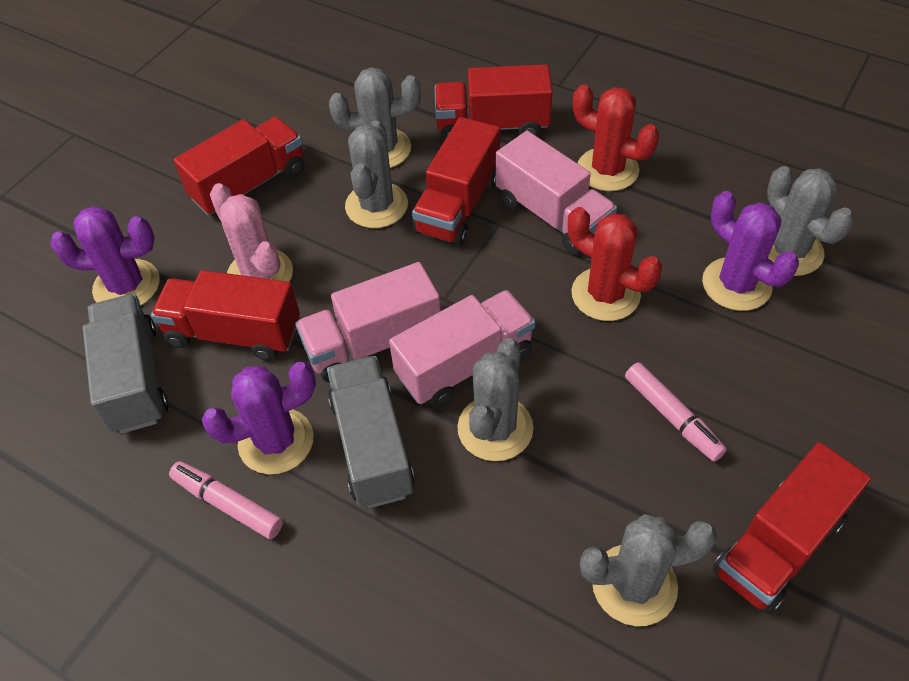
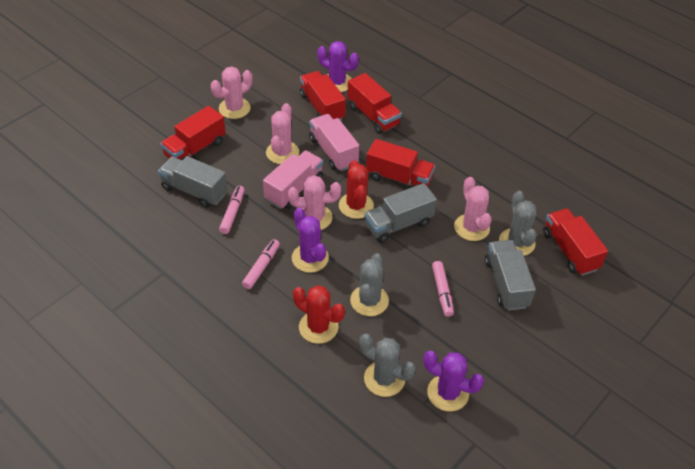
grey cactus: 5 -> 3
grey truck: 2 -> 3
pink cactus: 1 -> 4
pink marker: 2 -> 3
pink truck: 3 -> 2

